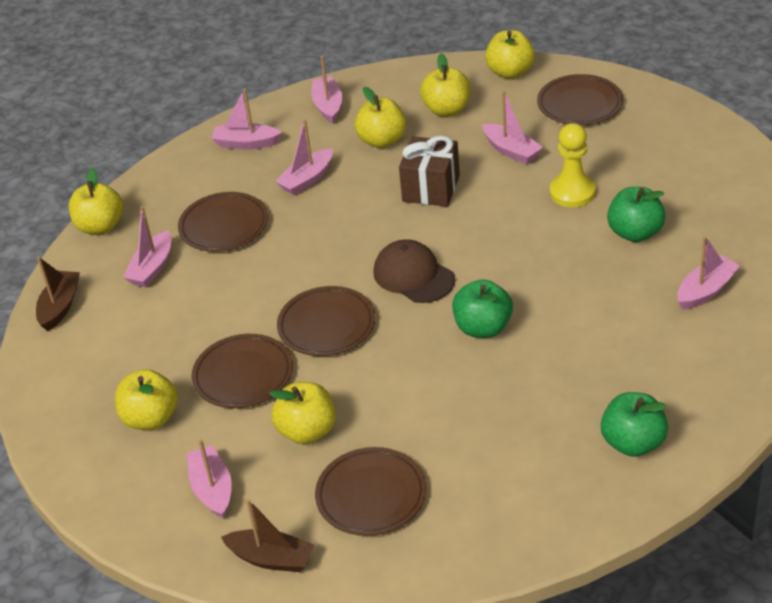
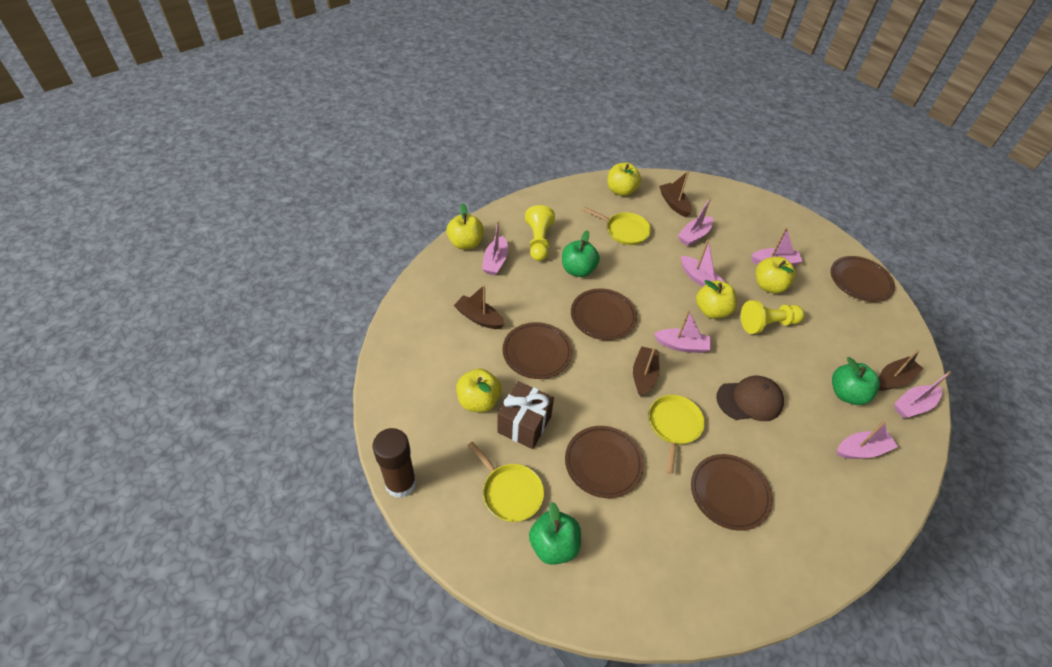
brown boat: 2 -> 4
brown glue stick: 0 -> 1
yellow apple: 6 -> 5
yellow pan: 0 -> 3
yellow pawn: 1 -> 2

